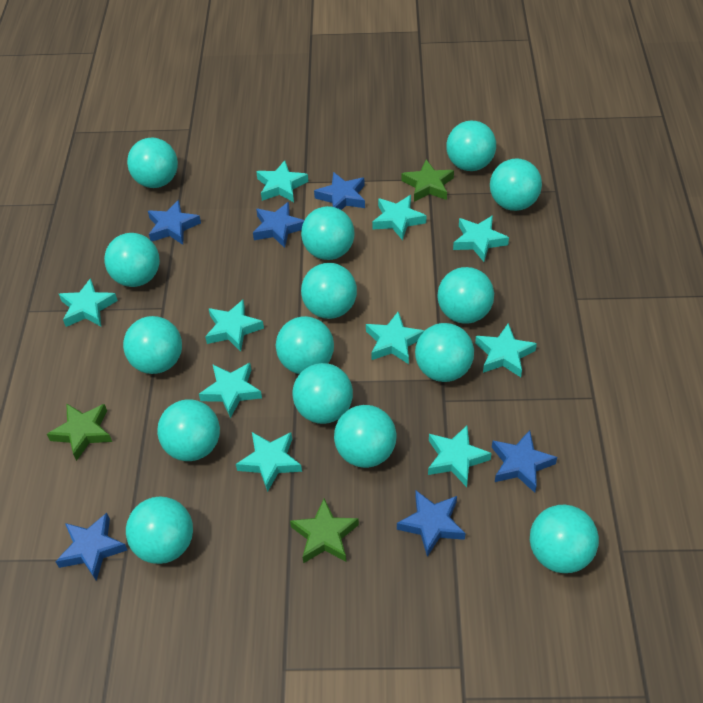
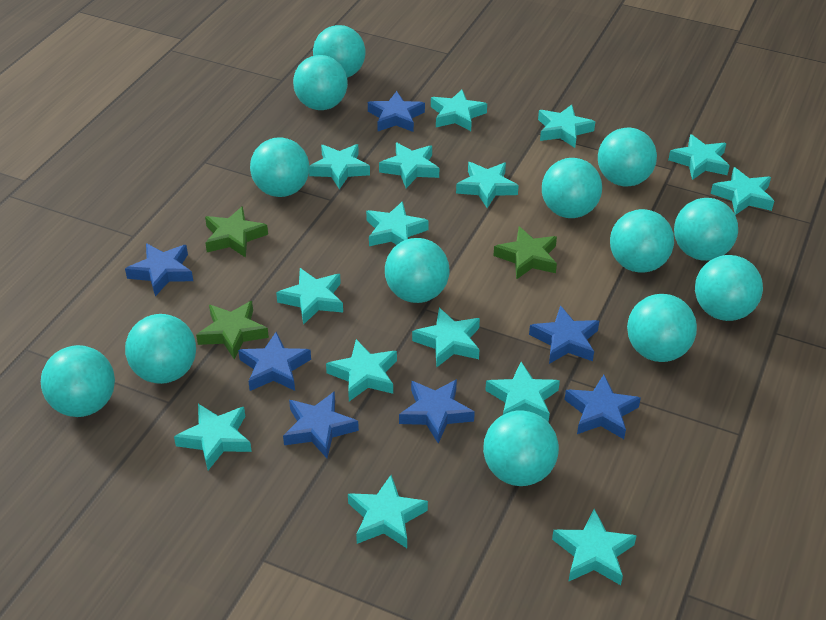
blue star: 6 -> 7
turquoise ball: 15 -> 13
turquoise star: 10 -> 15

